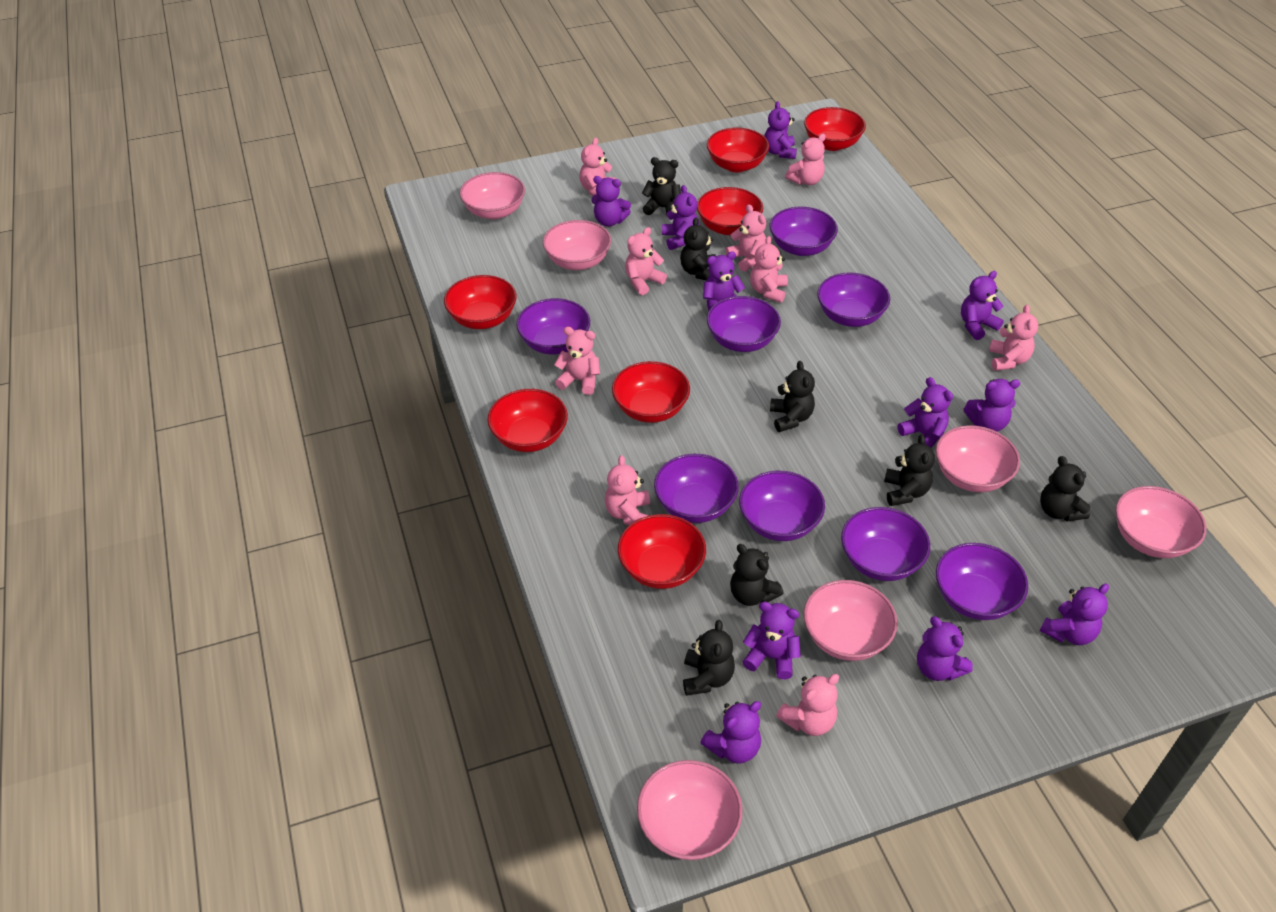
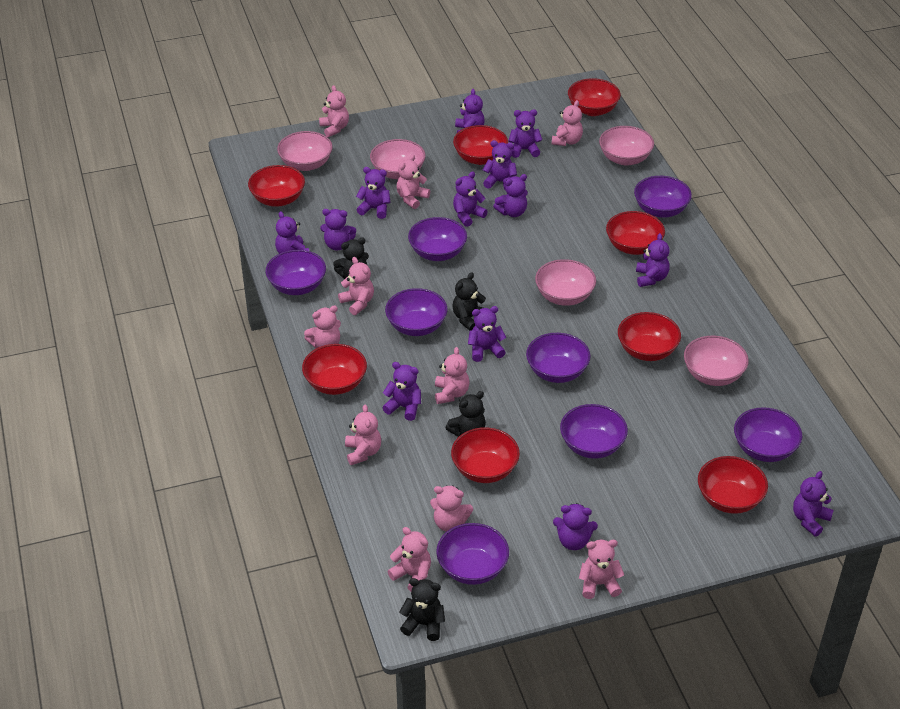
black teddy bear: 7 -> 4
pink bowl: 6 -> 5
pink teddy bear: 9 -> 10
purple teddy bear: 11 -> 13
red bowl: 7 -> 8

